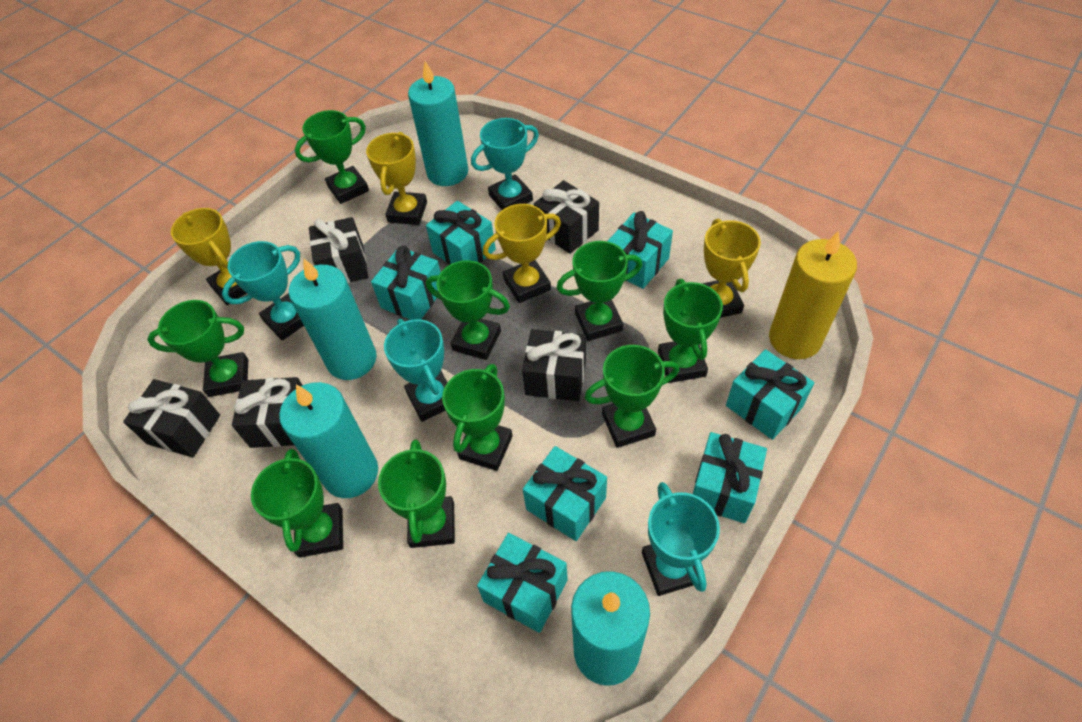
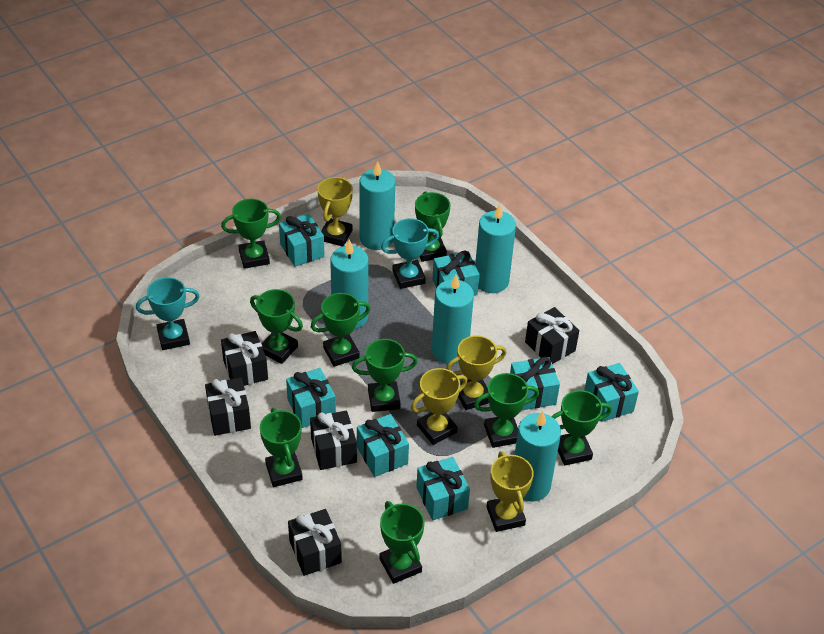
turquoise candle: 4 -> 5
turquoise trophy: 4 -> 2
yellow candle: 1 -> 0

